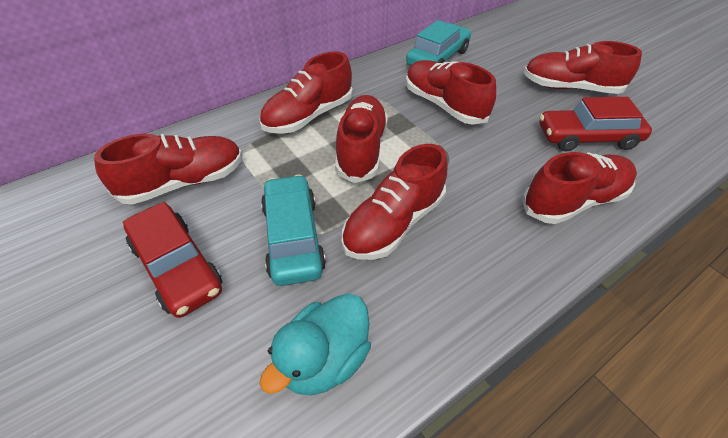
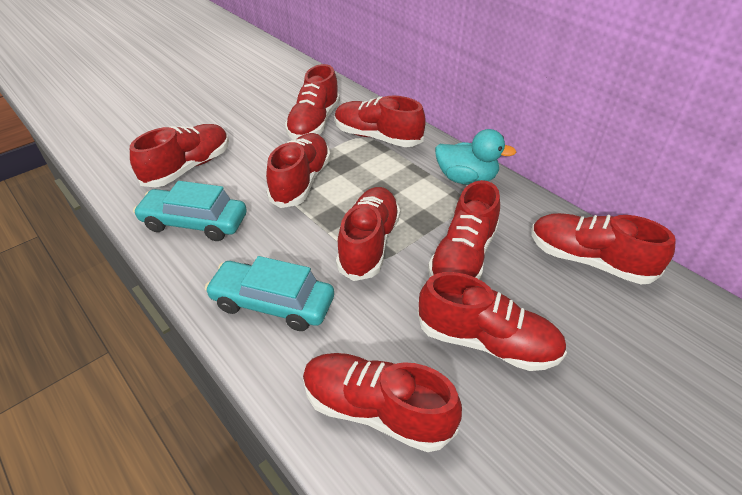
red car: 2 -> 0
red shoe: 7 -> 9

